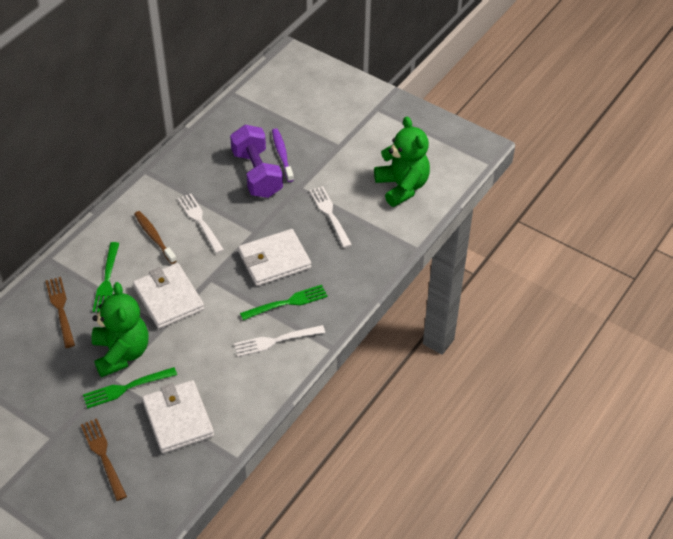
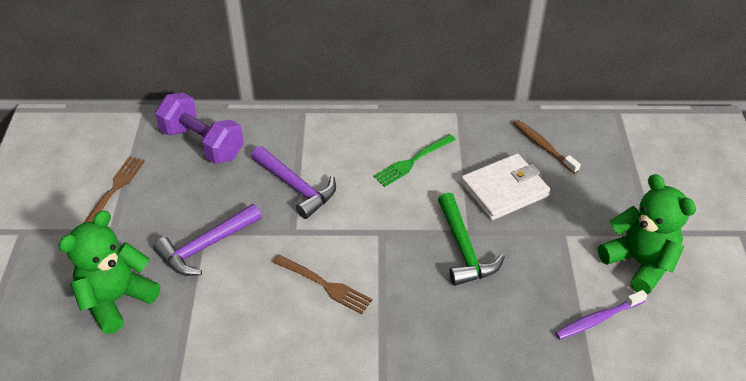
green fork: 3 -> 1
green hammer: 0 -> 1
purple hammer: 0 -> 2
white fork: 3 -> 0
white wallet: 3 -> 1

